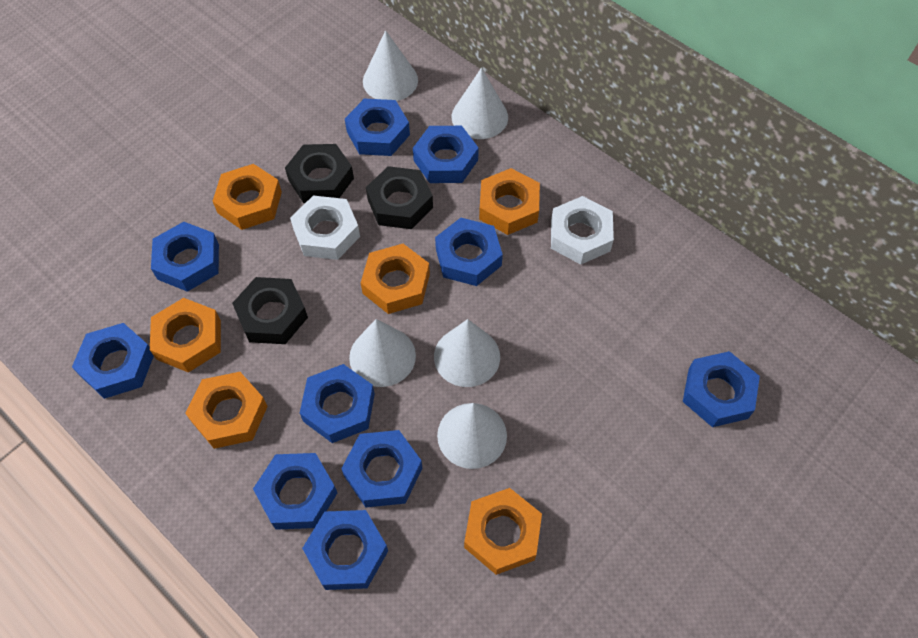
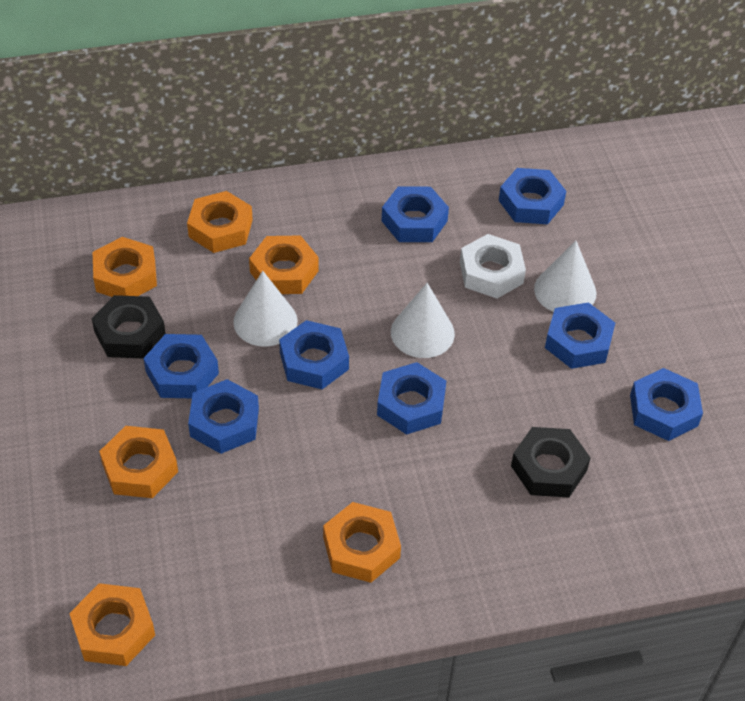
black nut: 3 -> 2
blue nut: 10 -> 8
white cone: 5 -> 3
white nut: 2 -> 1

